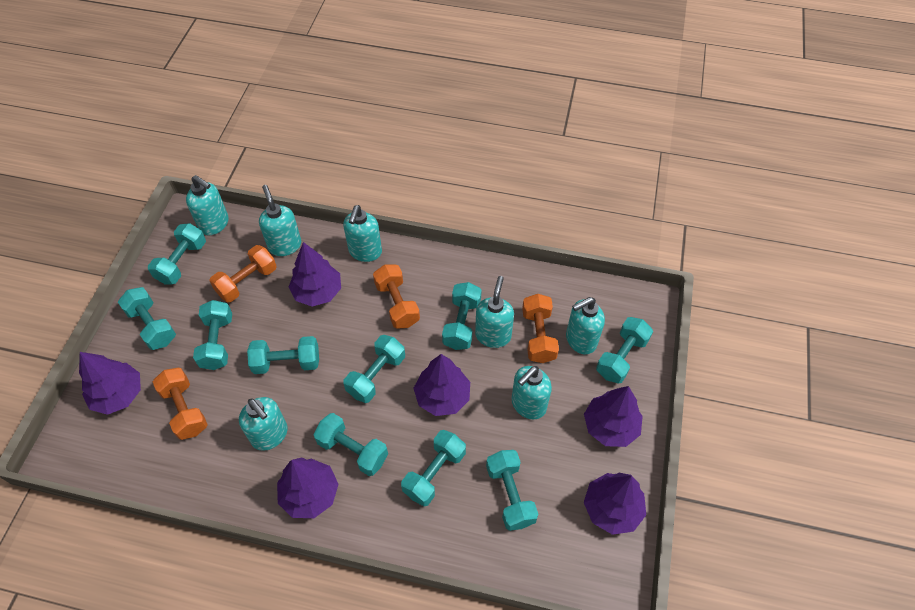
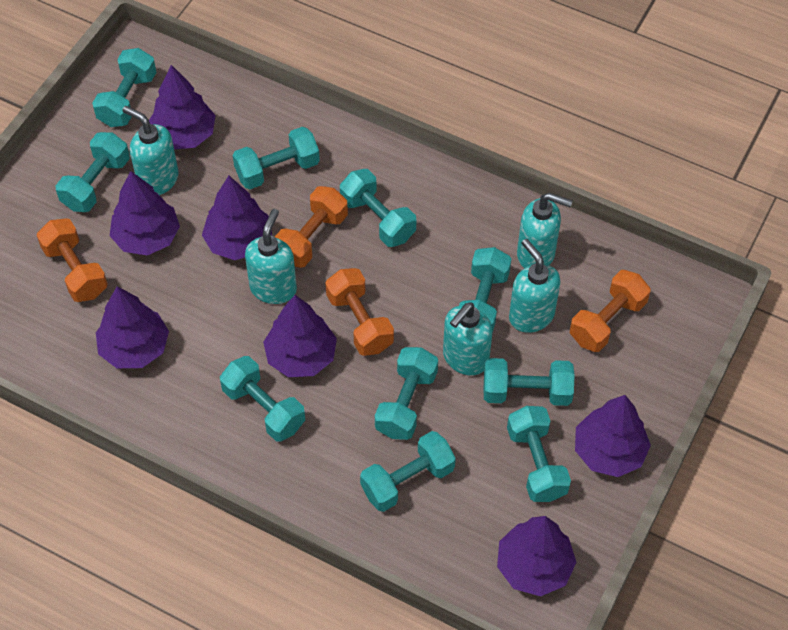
purple tree: 6 -> 7
turquoise soap dispenser: 7 -> 5

